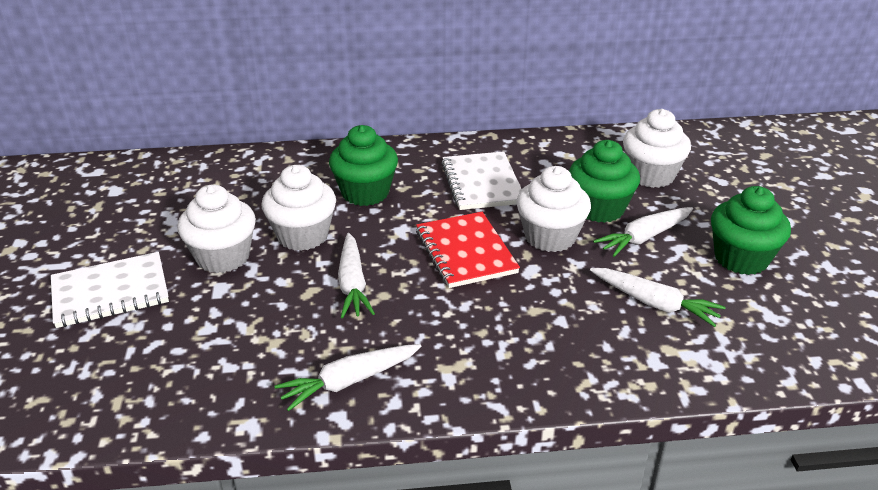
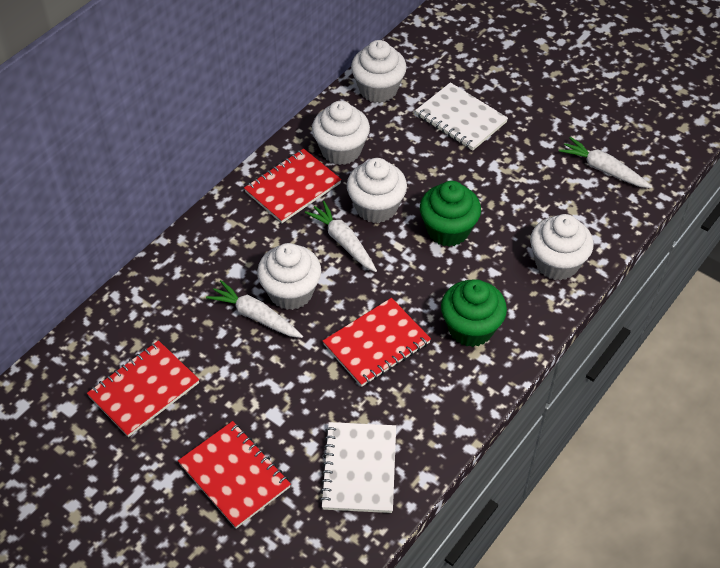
green cupcake: 3 -> 2
red notebook: 1 -> 4
white carrot: 4 -> 3
white cupcake: 4 -> 5

